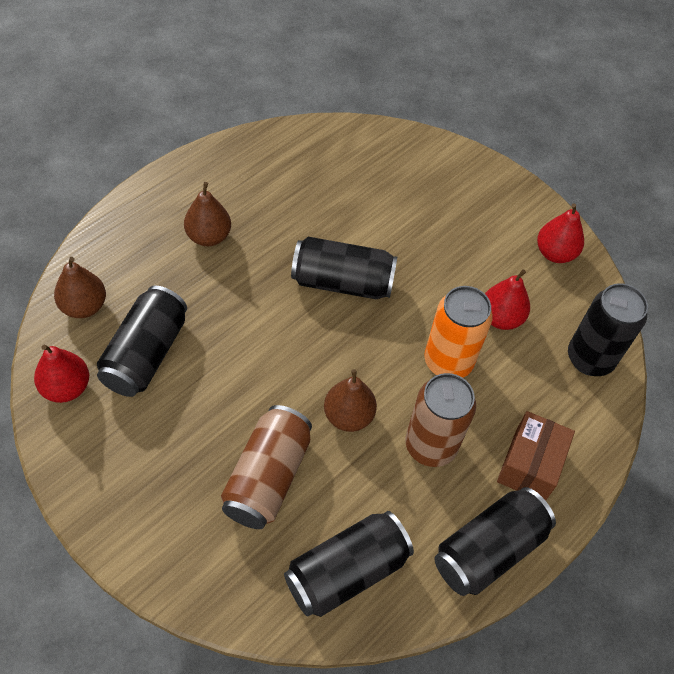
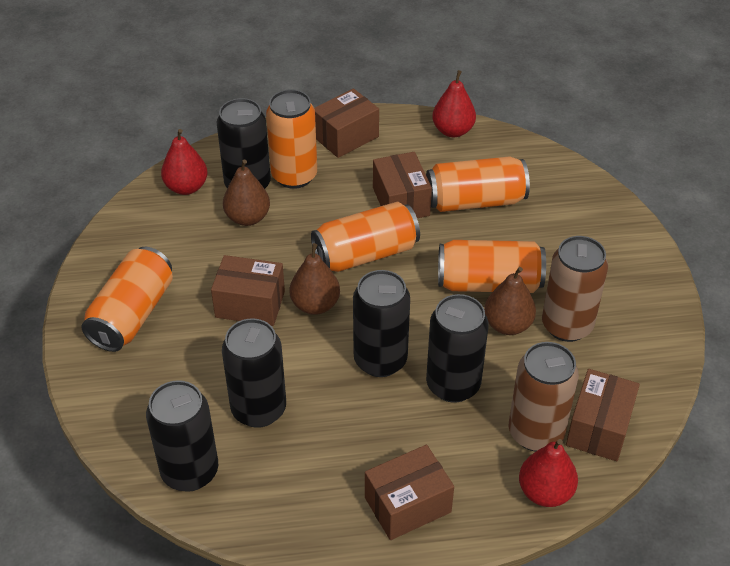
brown box: 1 -> 5
orange can: 1 -> 5

